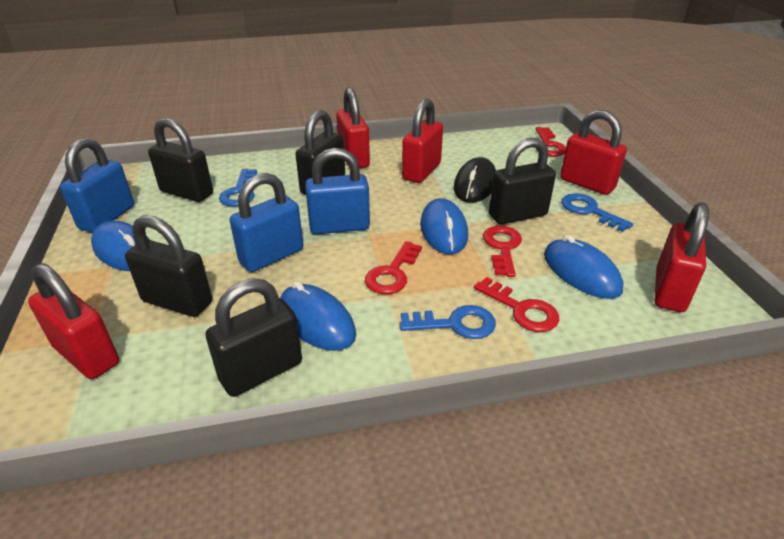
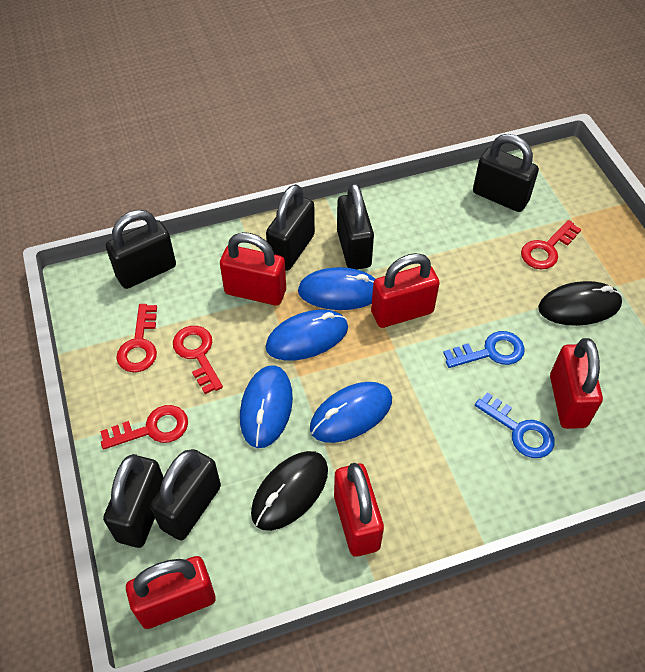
black mouse: 1 -> 2
black padlock: 5 -> 6
blue key: 3 -> 2
blue padlock: 3 -> 0

